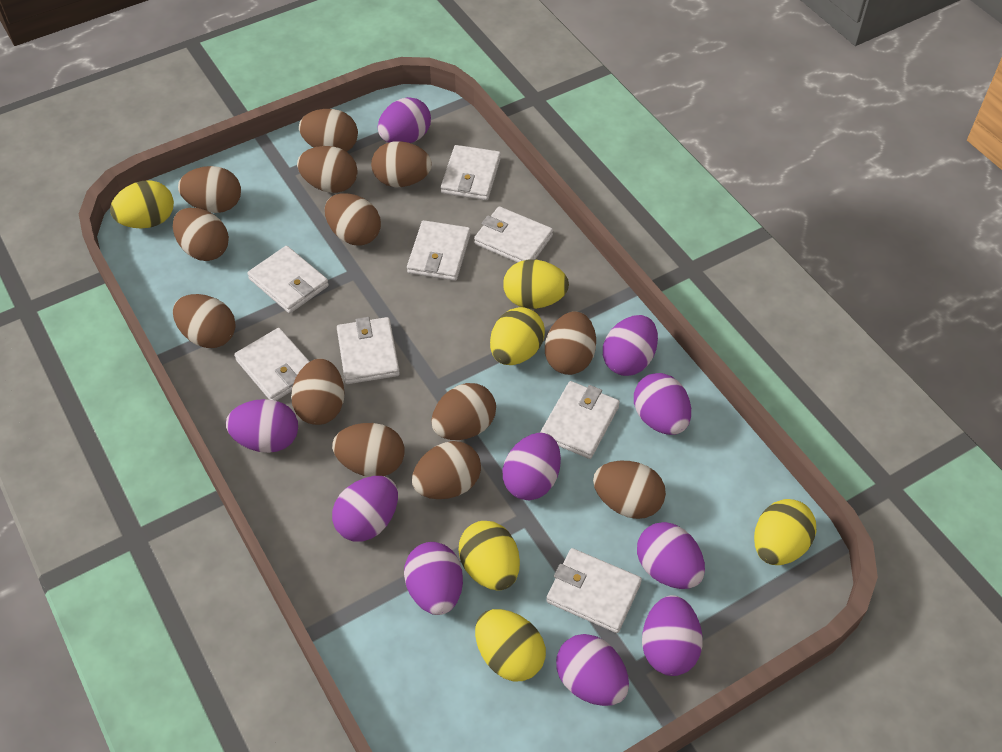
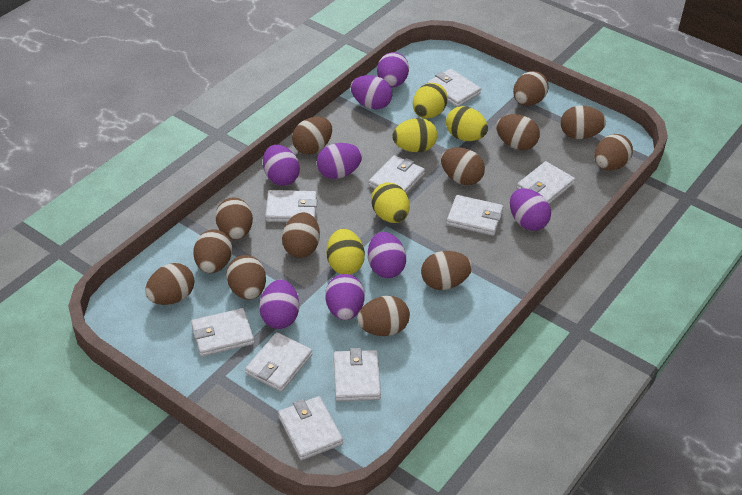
purple egg: 10 -> 8
white wallet: 8 -> 9
yellow egg: 6 -> 5

